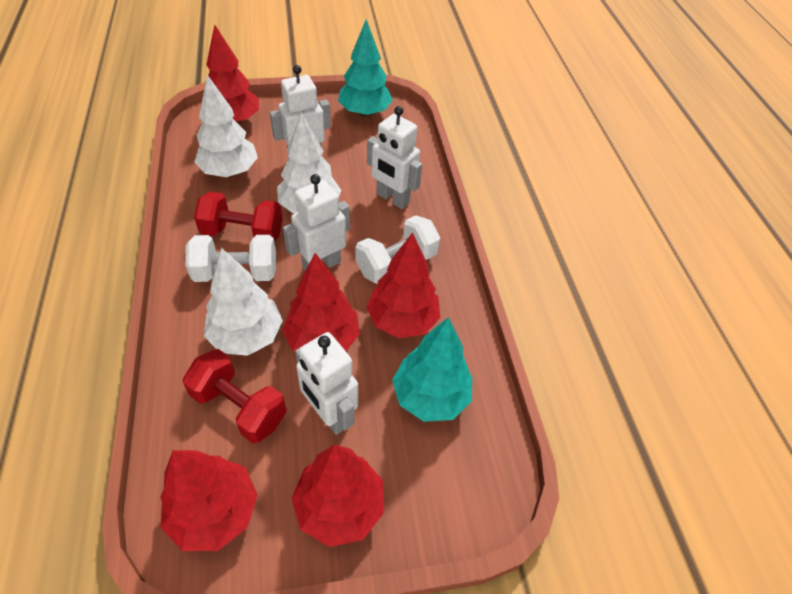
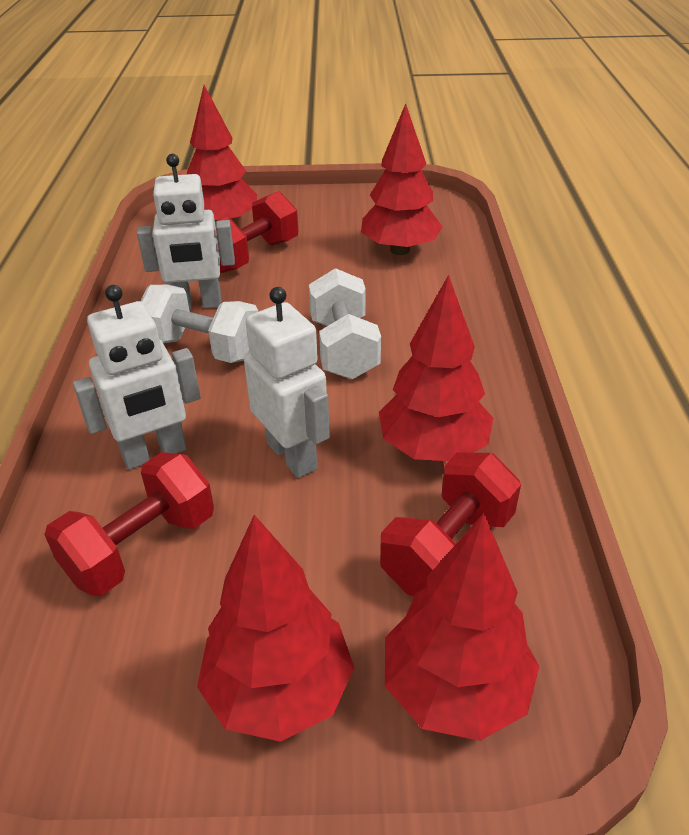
red dumbbell: 2 -> 3
turquoise tree: 2 -> 0
white robot: 4 -> 3
white tree: 3 -> 0

